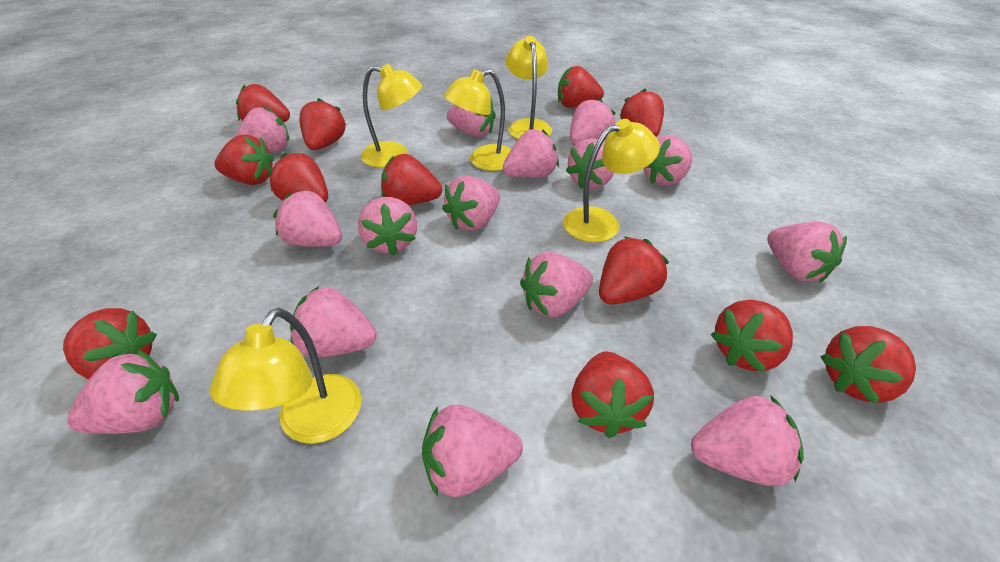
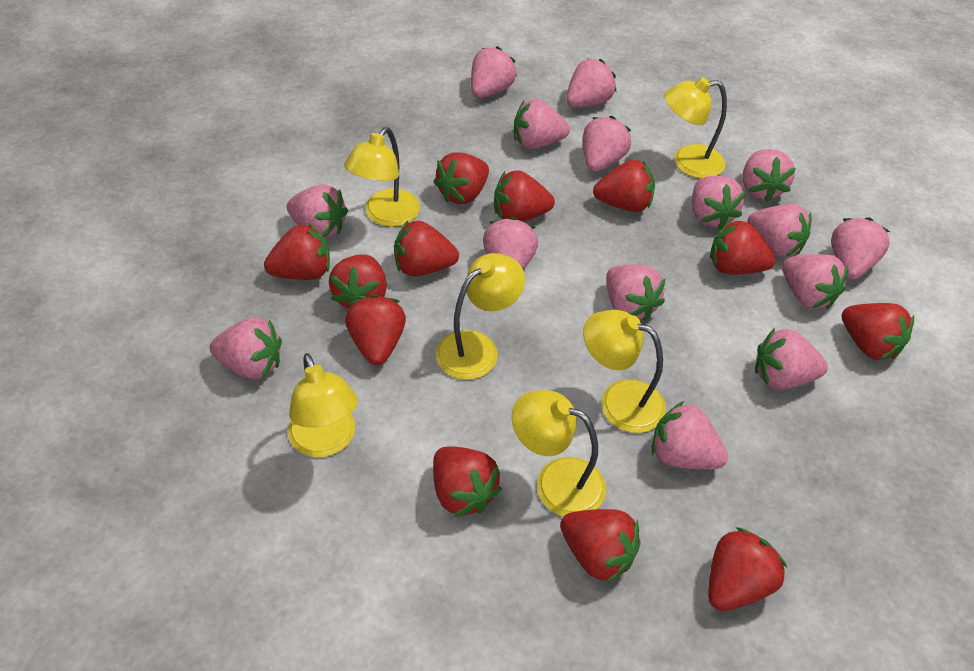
yellow lamp: 5 -> 6

